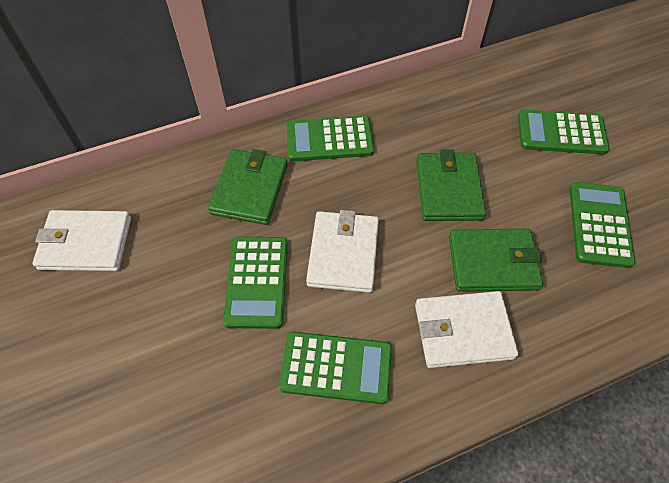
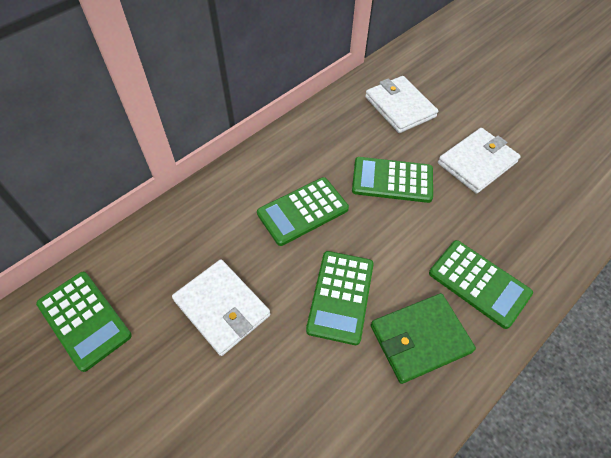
green wallet: 3 -> 1

